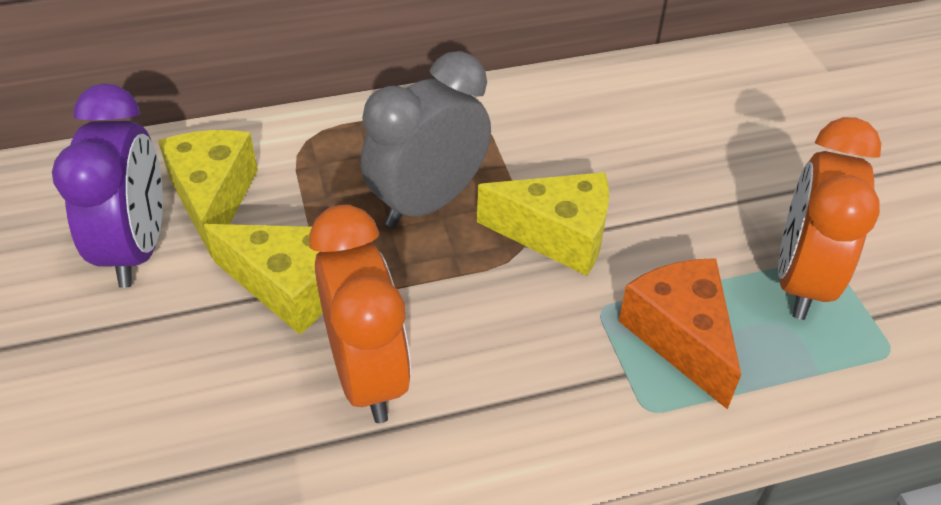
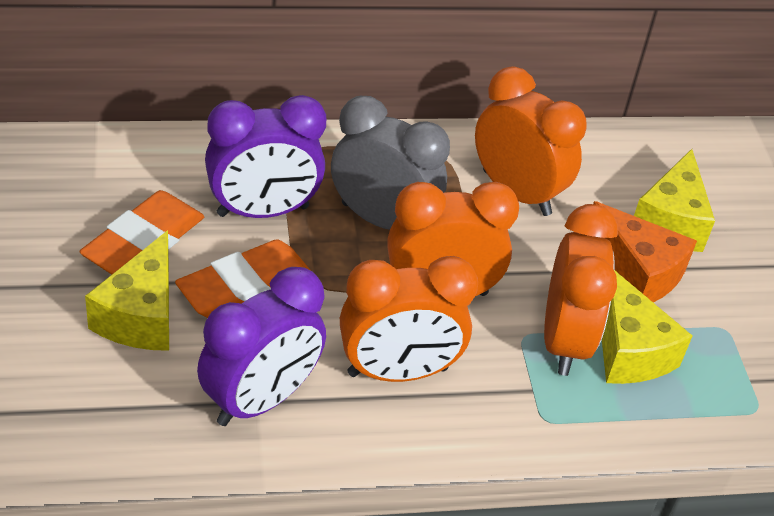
orange clock: 2 -> 4
orange eraser: 0 -> 2
purple clock: 1 -> 2

